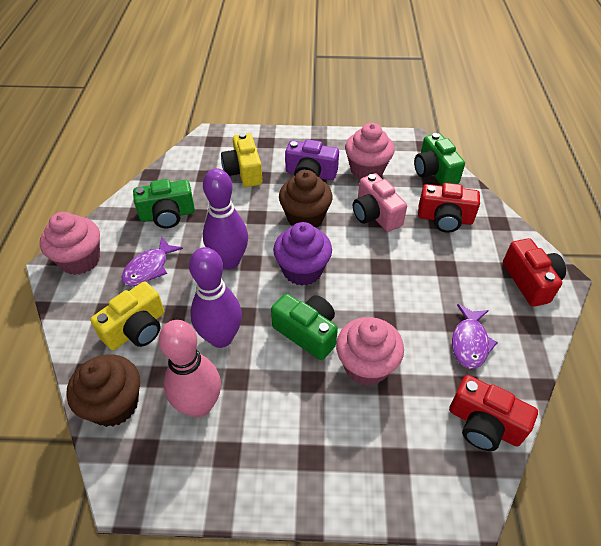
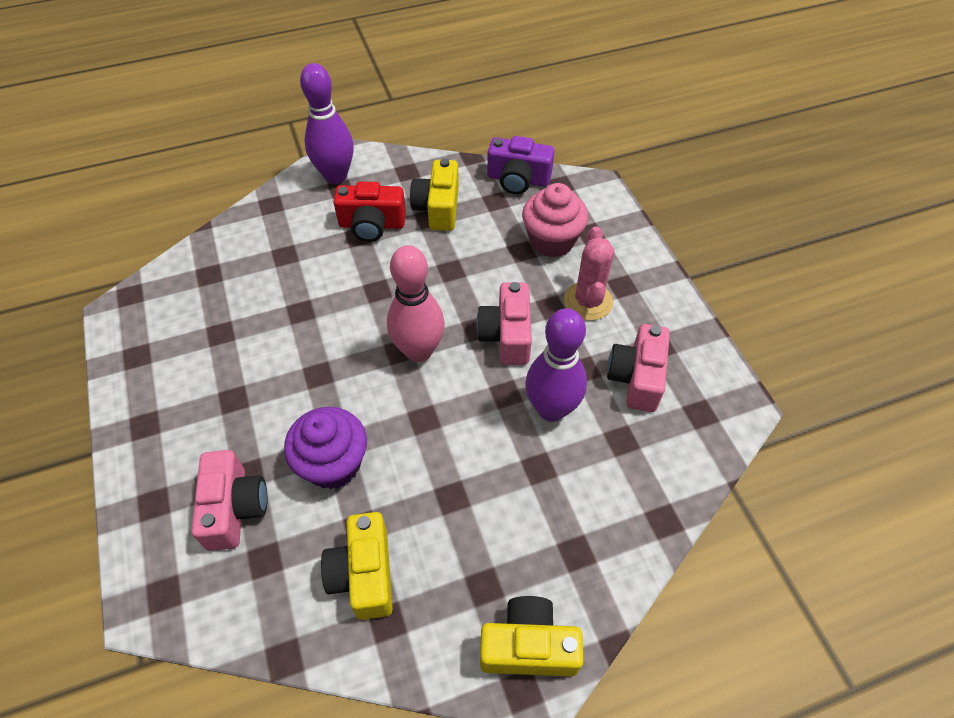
brown cupcake: 2 -> 0
green camera: 3 -> 0
pink cactus: 0 -> 1
pink camera: 1 -> 3
pink cupcake: 3 -> 1
purple fish: 2 -> 0
red camera: 3 -> 1
yellow camera: 2 -> 3

